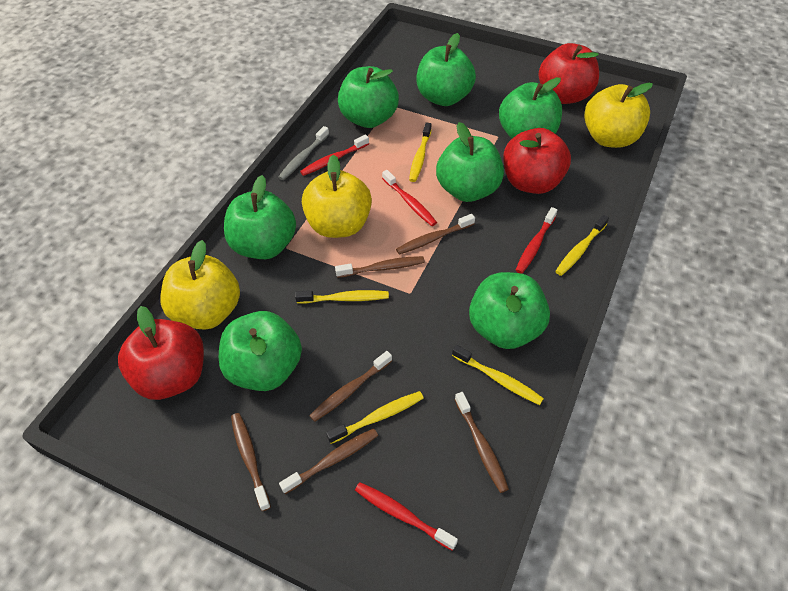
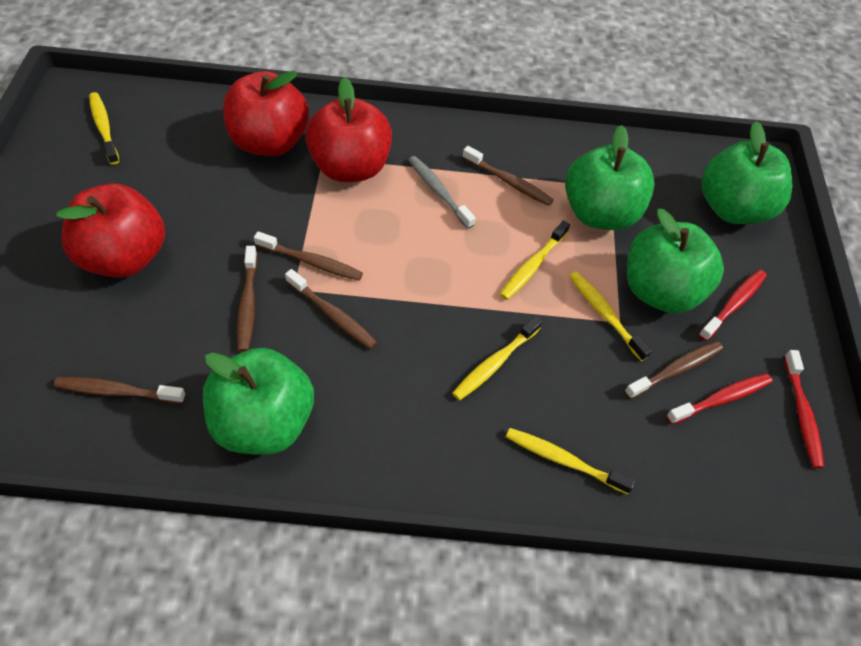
green apple: 7 -> 4
red toothbrush: 4 -> 3
yellow apple: 3 -> 0

